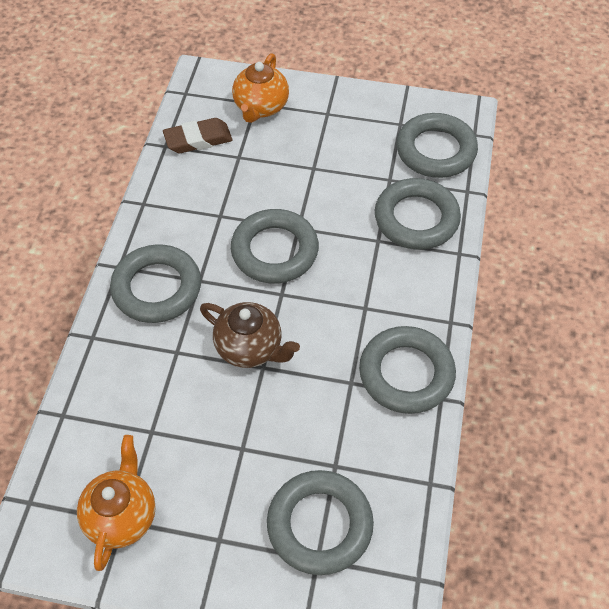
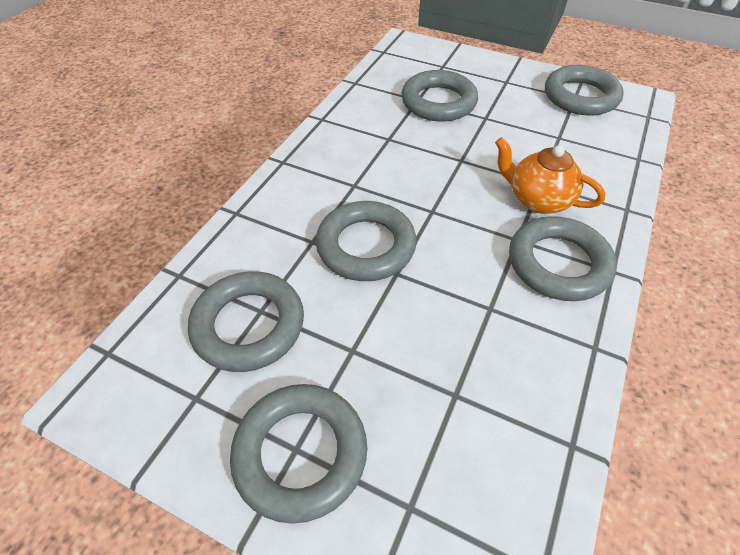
brown eraser: 1 -> 0
brown teapot: 1 -> 0
orange teapot: 2 -> 1

